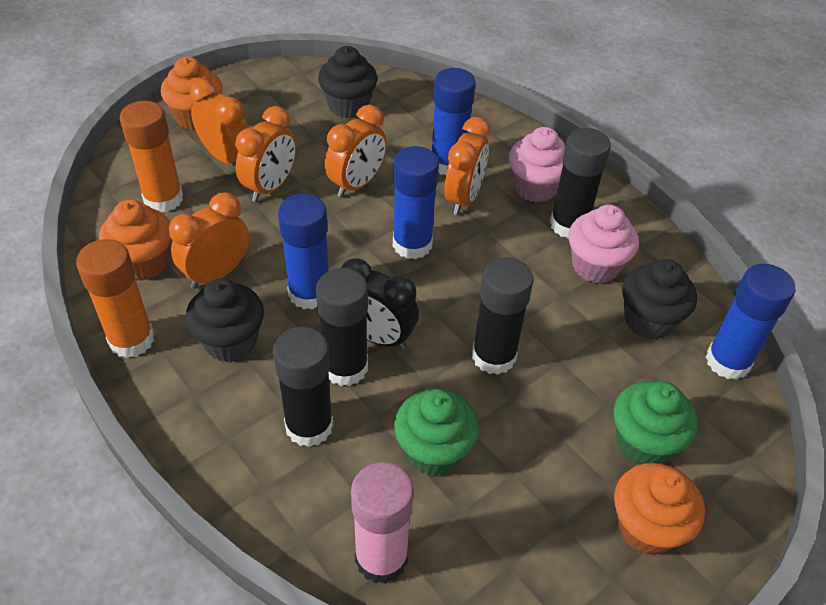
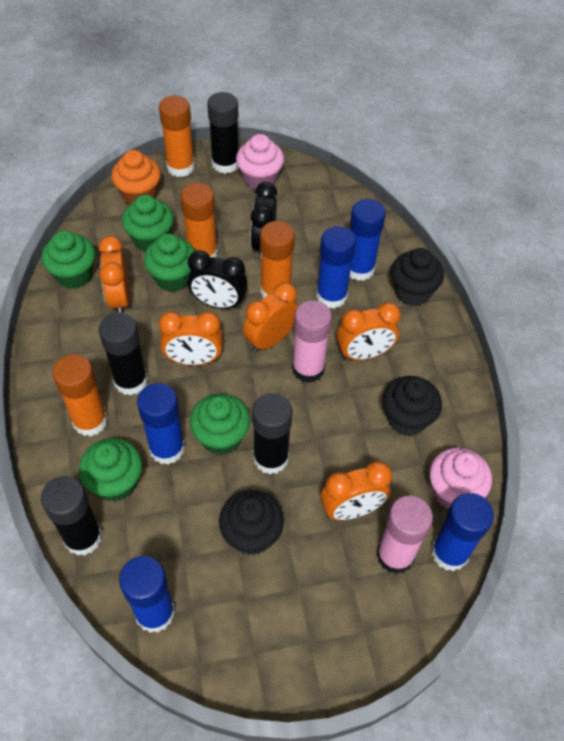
black clock: 1 -> 2
blue glue stick: 4 -> 5
green cupcake: 2 -> 5
orange cupcake: 3 -> 1
orange glue stick: 2 -> 4
pink glue stick: 1 -> 2

